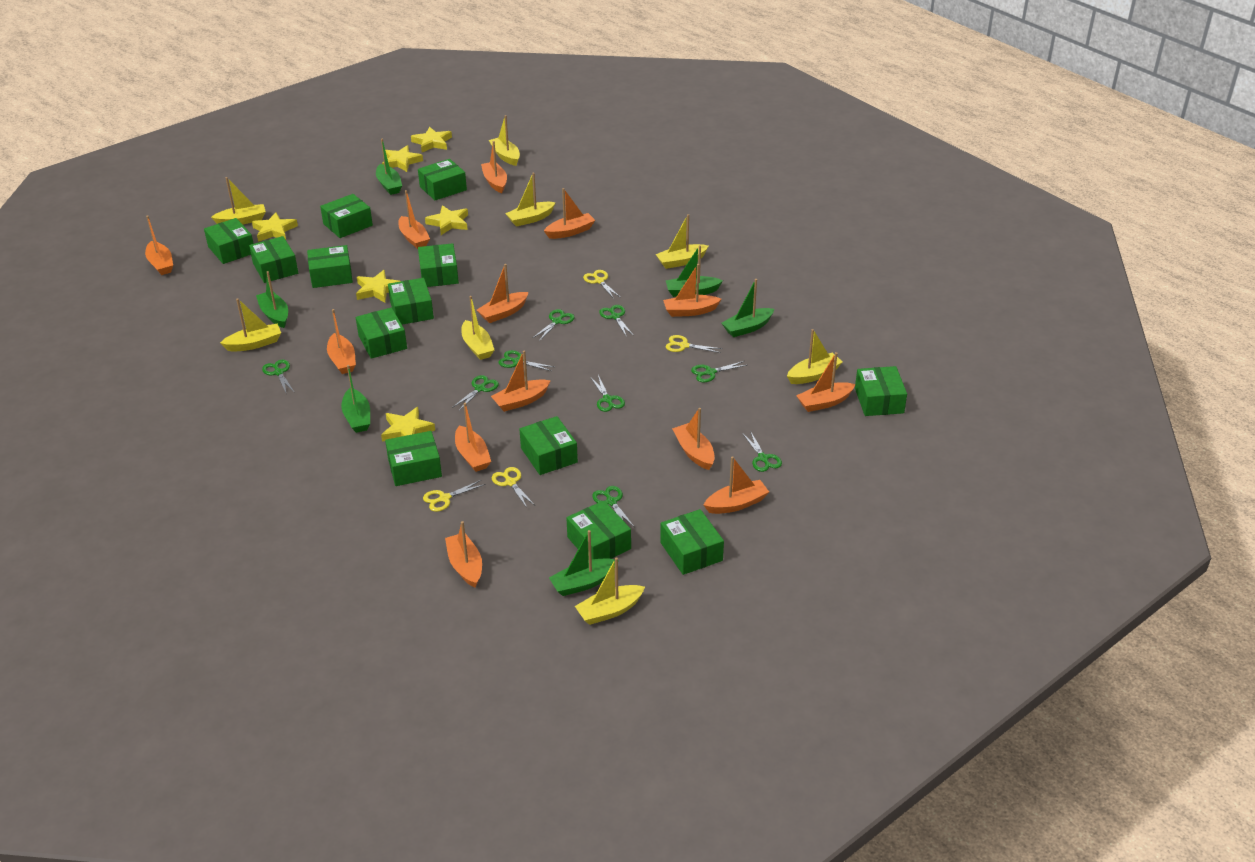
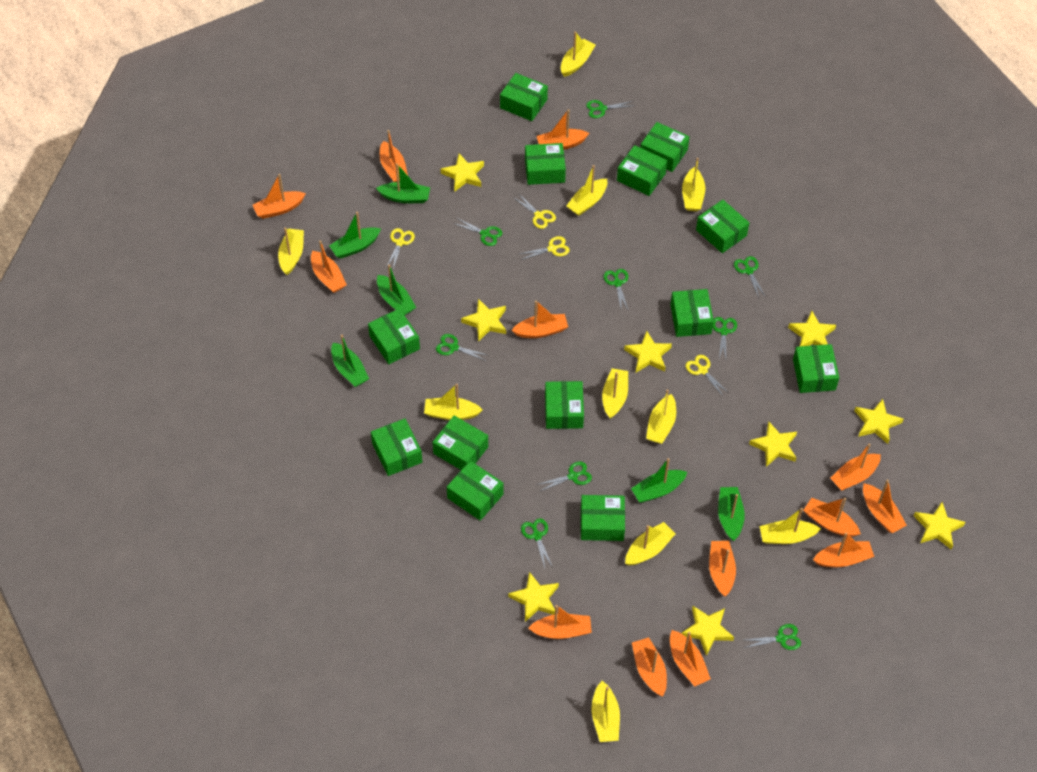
yellow boat: 8 -> 10
yellow star: 6 -> 9

